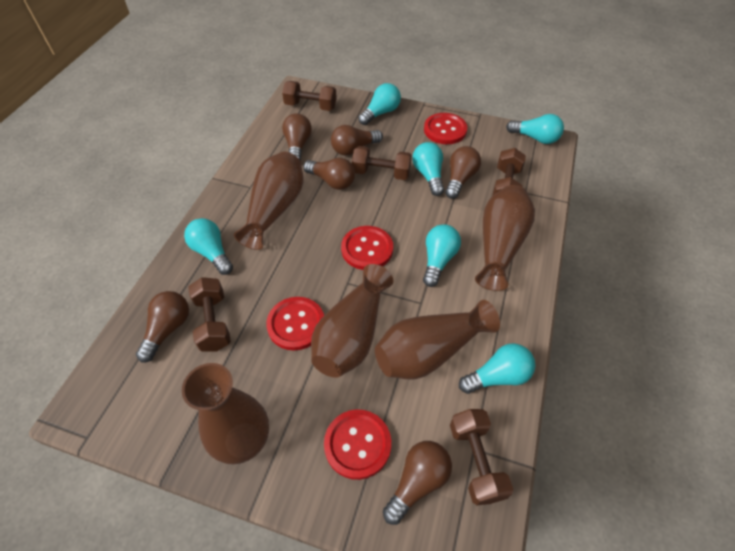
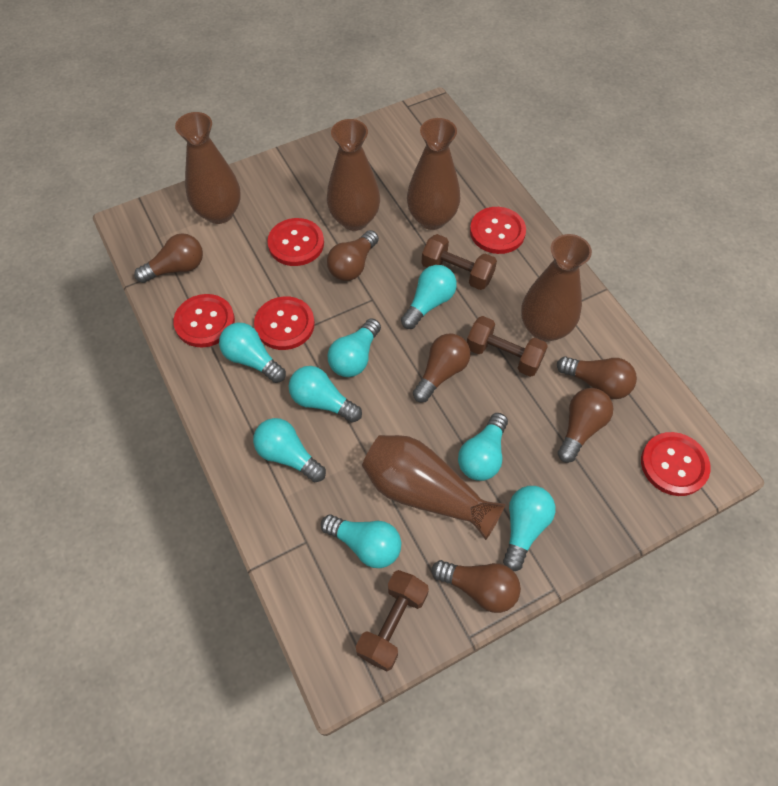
brown dumbbell: 5 -> 3
red button: 4 -> 5
turquoise light bulb: 6 -> 8

